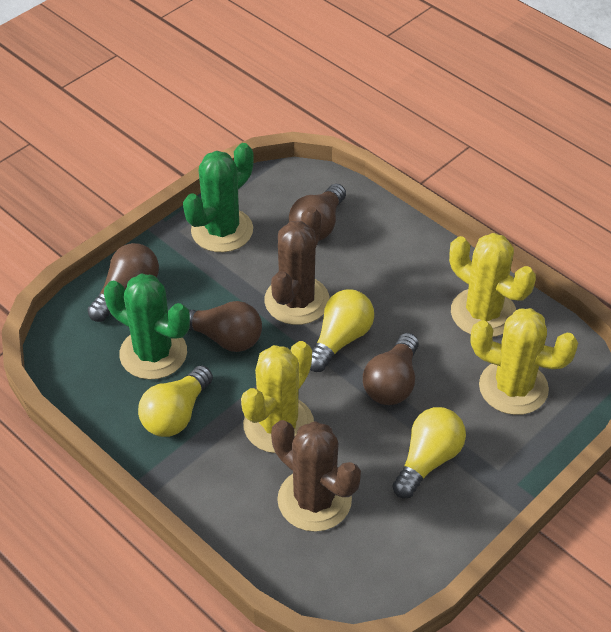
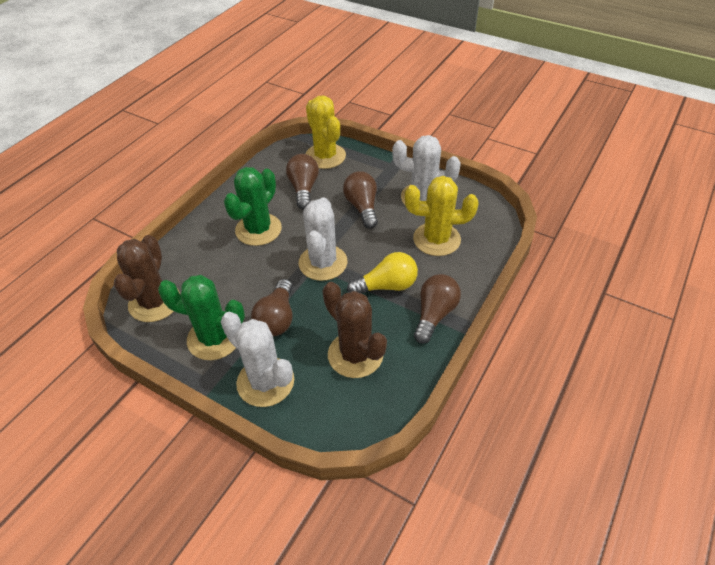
white cactus: 0 -> 3
yellow cactus: 3 -> 2
yellow light bulb: 3 -> 1

